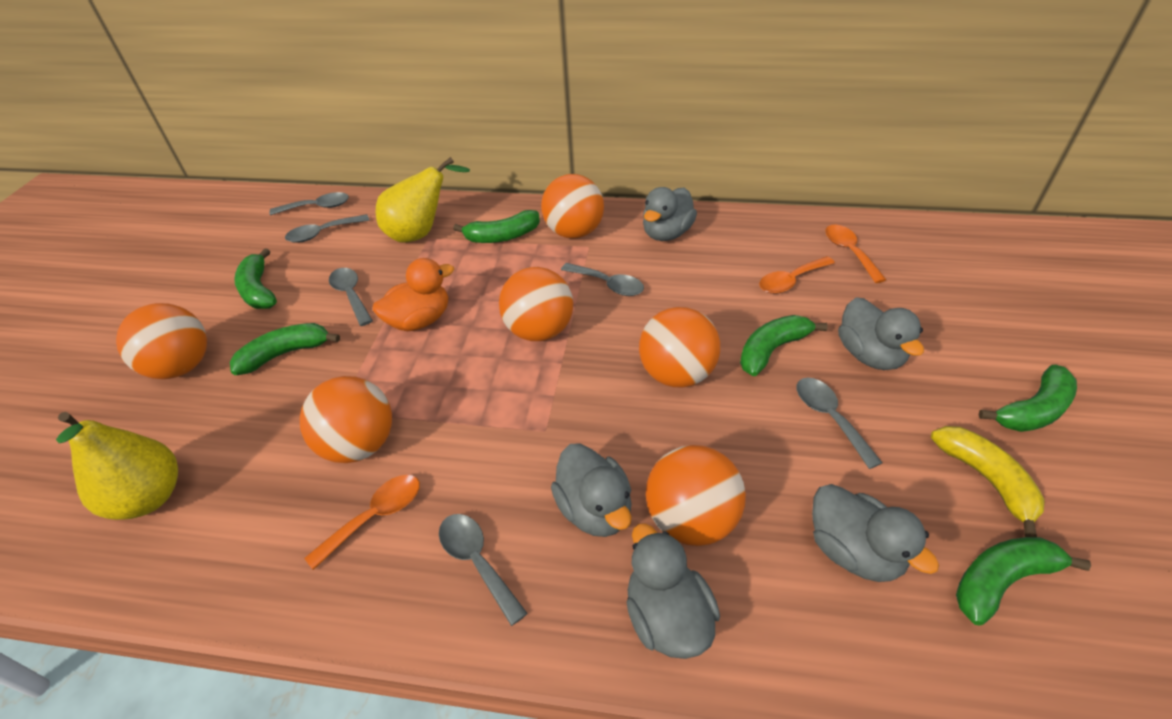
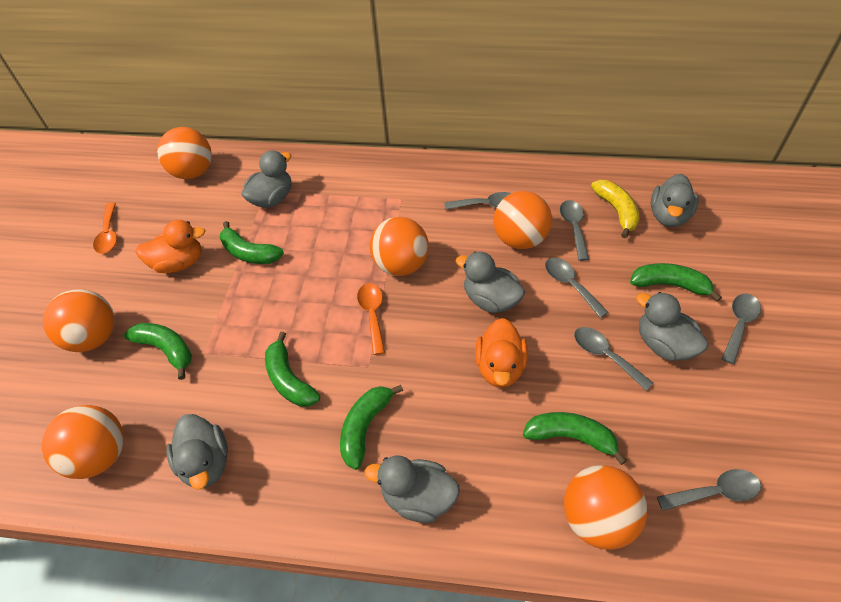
grey duck: 5 -> 6
orange duck: 1 -> 2
orange spoon: 3 -> 2
yellow pear: 2 -> 0

